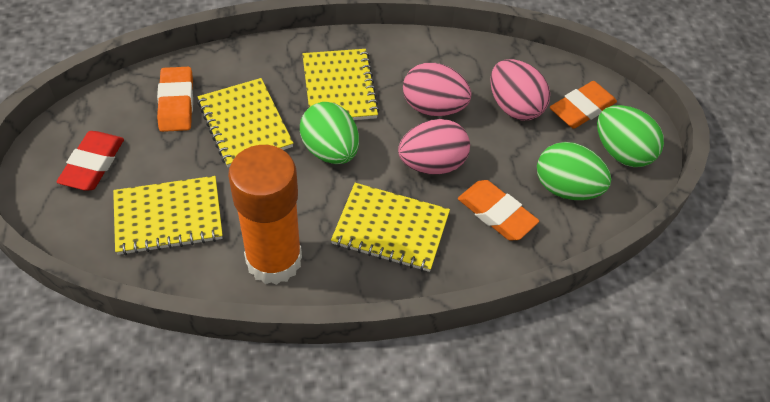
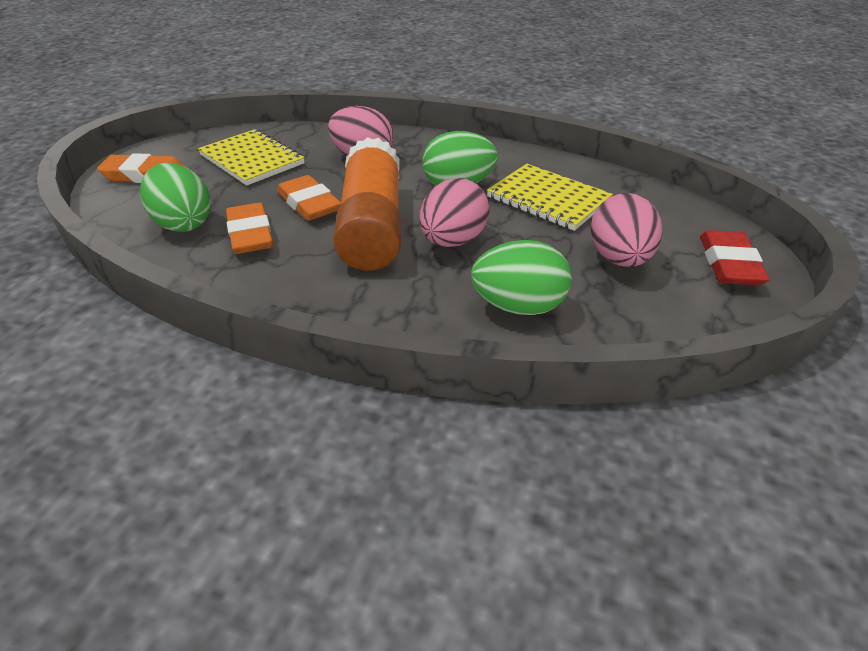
yellow notebook: 4 -> 2

